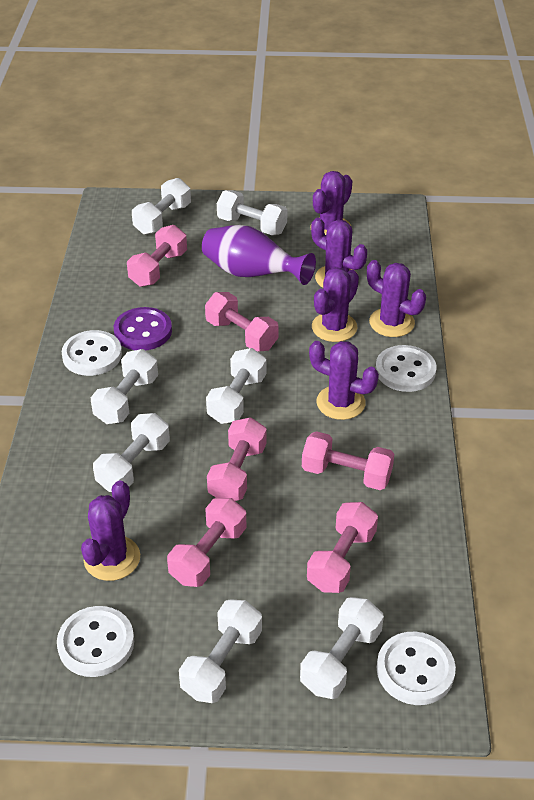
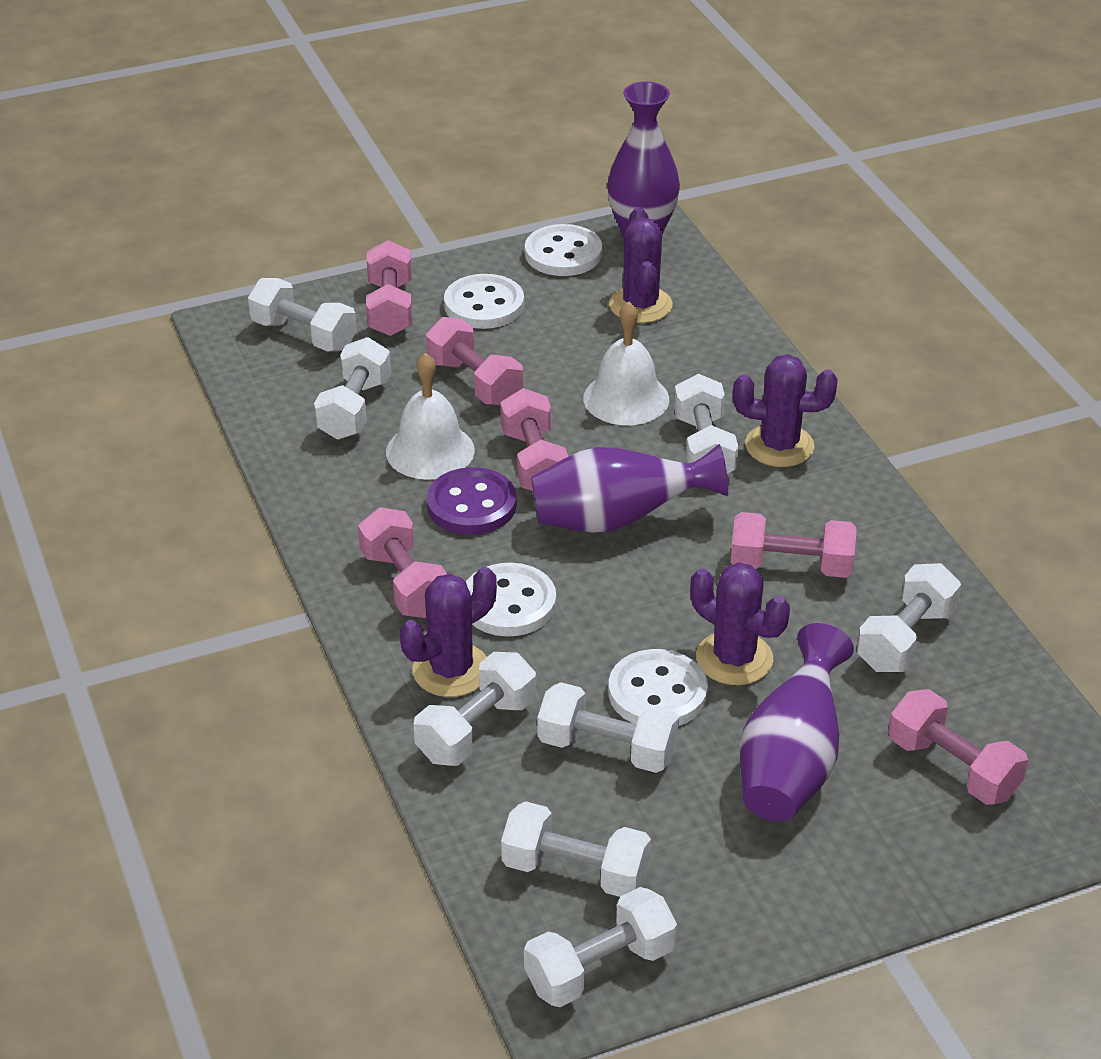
purple cactus: 6 -> 4
purple vase: 1 -> 3
white bell: 0 -> 2
white dumbbell: 7 -> 8

